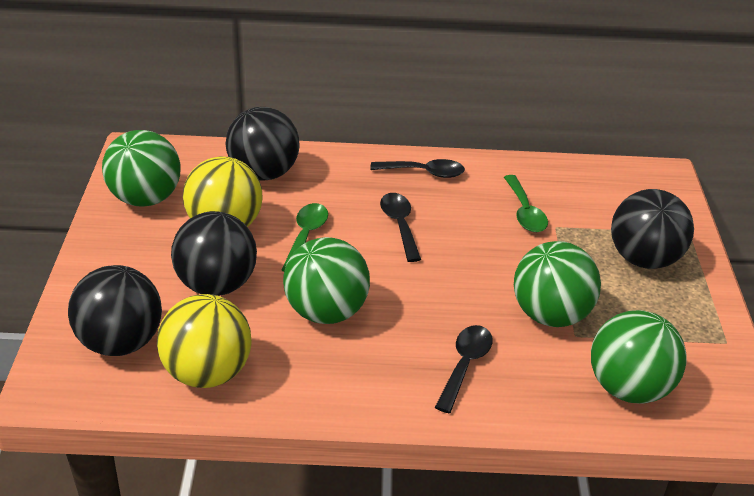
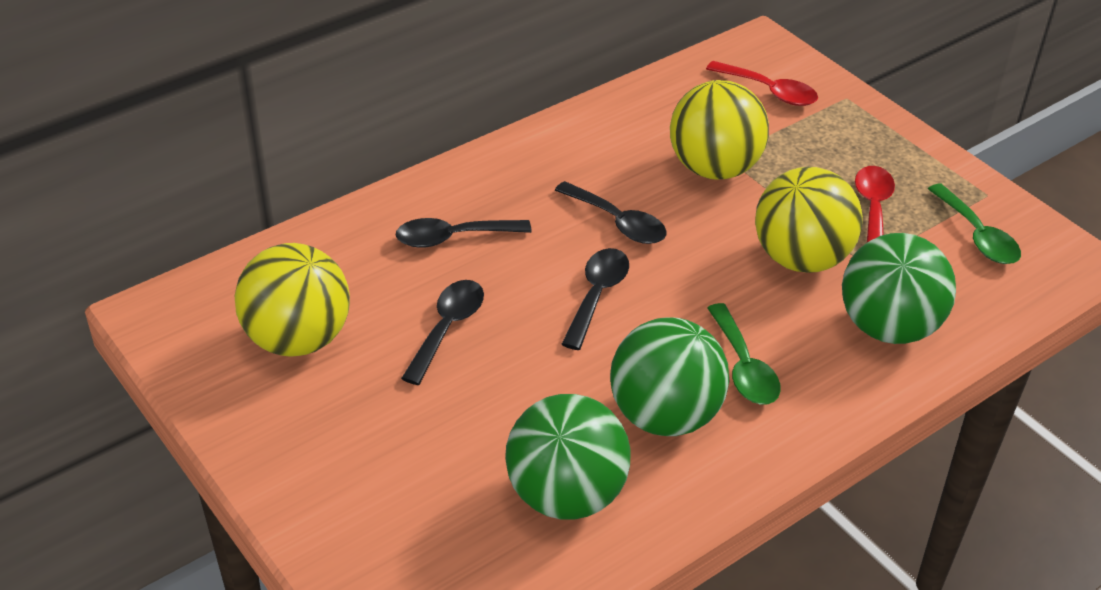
black ball: 4 -> 0
black spoon: 3 -> 4
green ball: 4 -> 3
red spoon: 0 -> 2
yellow ball: 2 -> 3

